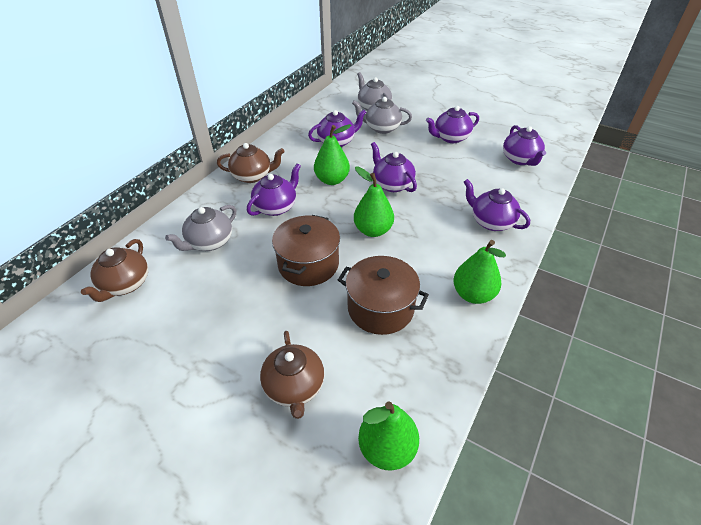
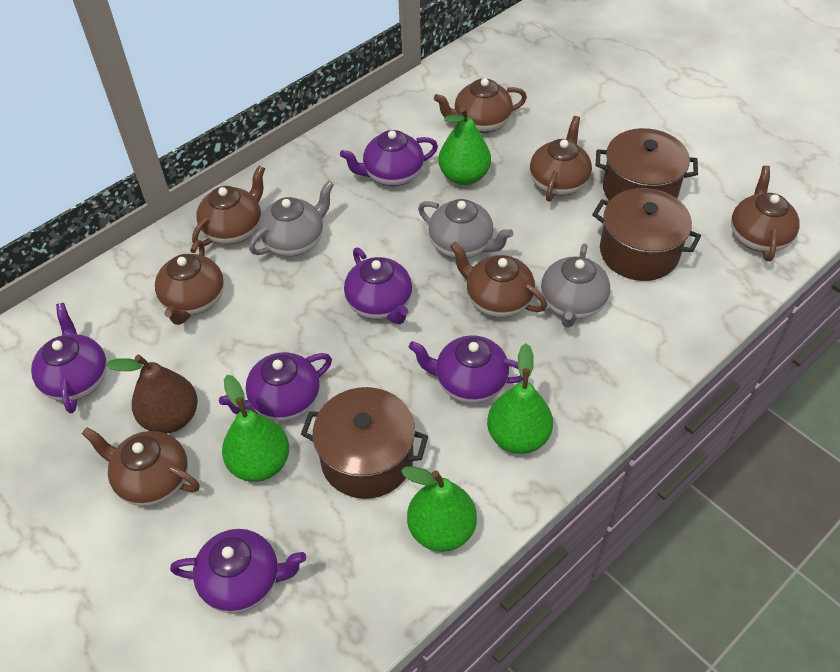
brown pear: 0 -> 1
brown pot: 2 -> 3
brown teapot: 3 -> 7

